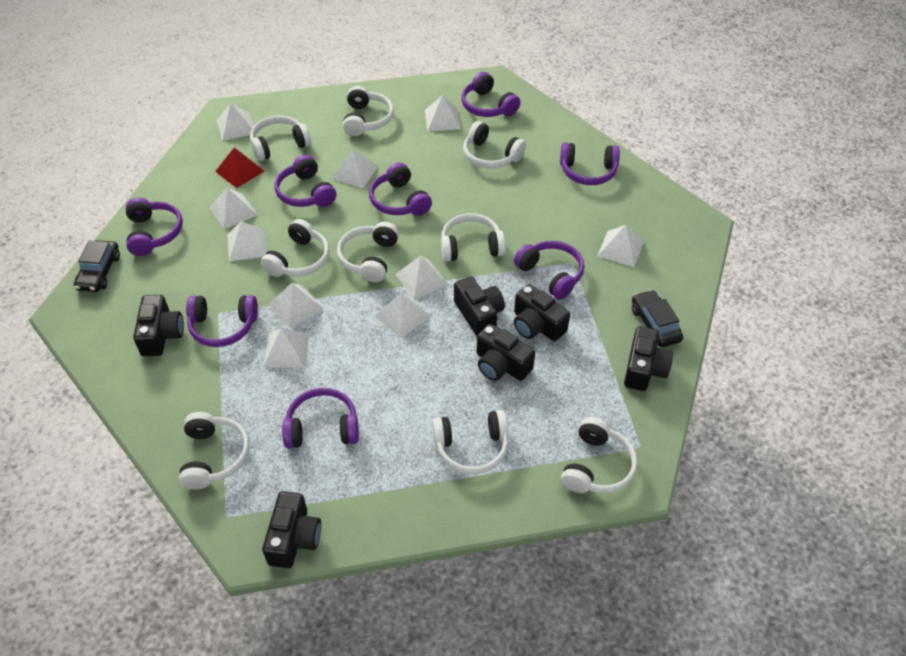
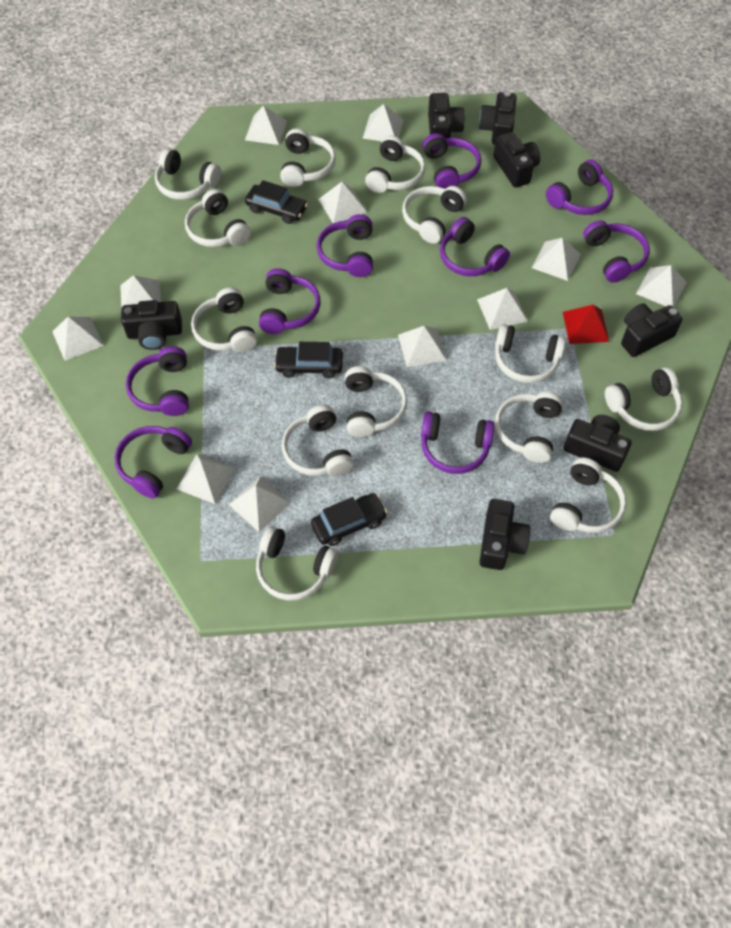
black camera: 6 -> 7
black car: 2 -> 3
purple headphones: 8 -> 9
white headphones: 9 -> 13
white pyramid: 10 -> 11

